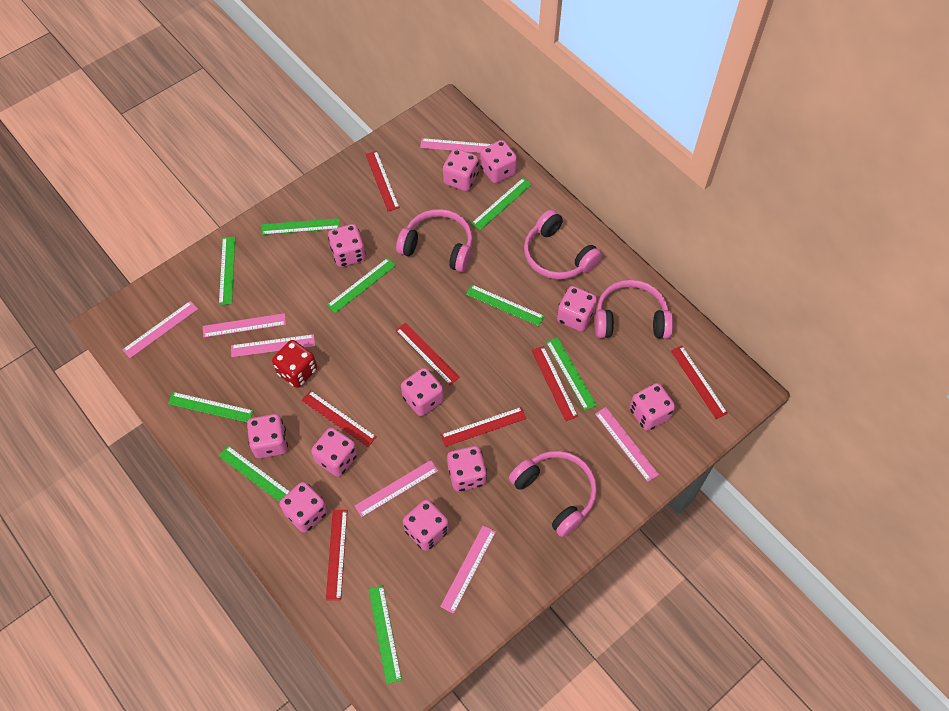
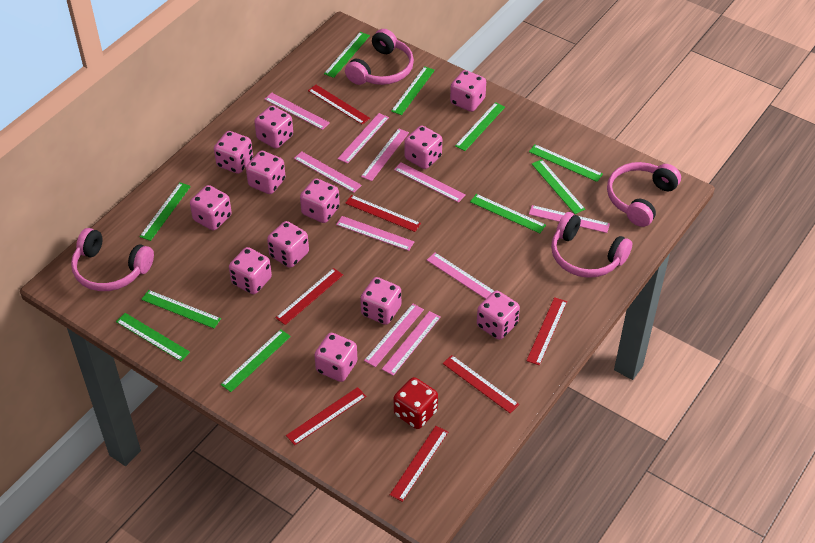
green ruler: 9 -> 10
pink dice: 11 -> 12
pink ruler: 7 -> 10

